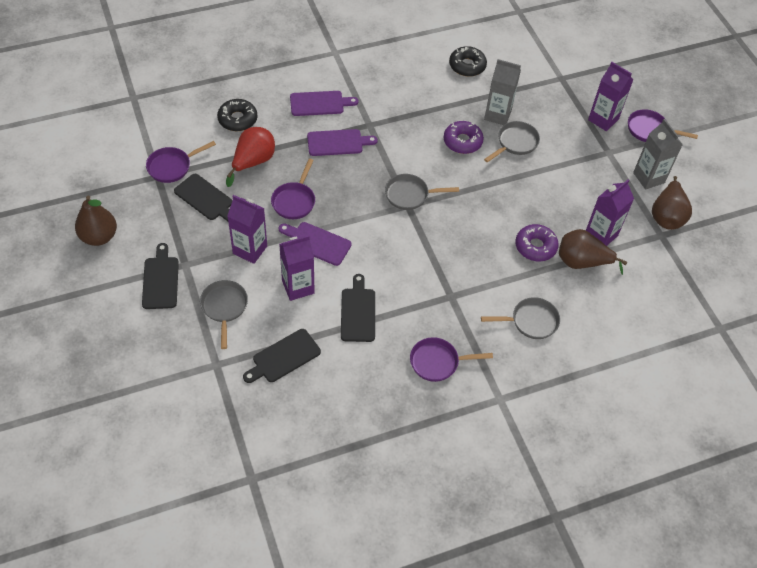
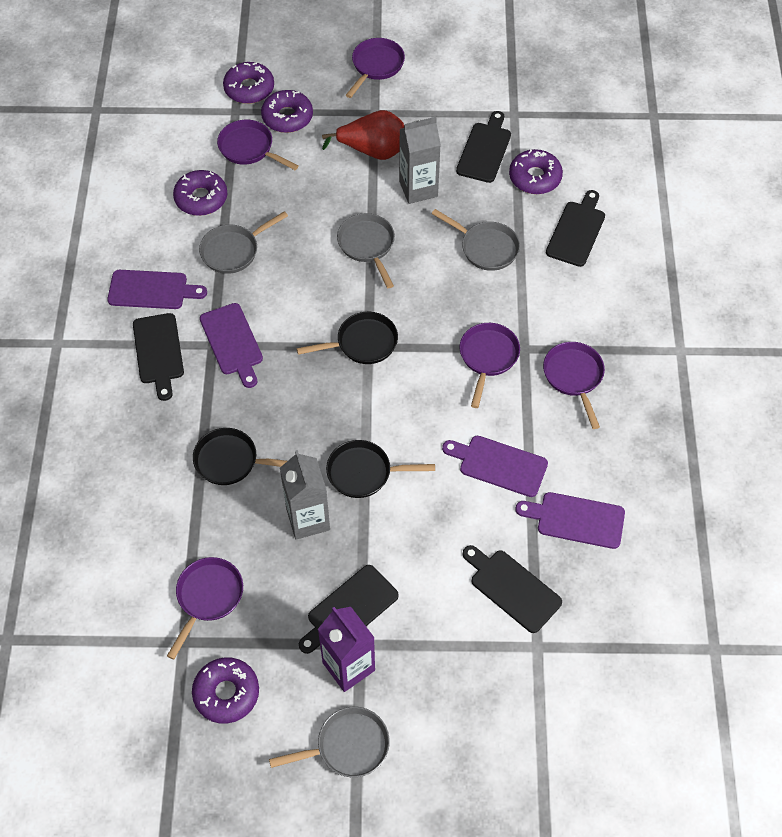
black cutting board: 4 -> 5
black donut: 2 -> 0
black pan: 0 -> 3
brown pear: 3 -> 0
purple carton: 4 -> 1
purple cutting board: 3 -> 4
purple donut: 2 -> 5
purple pan: 4 -> 5

